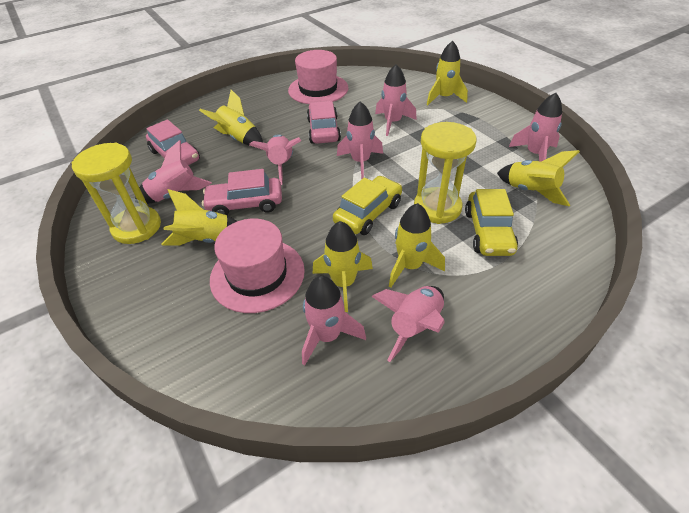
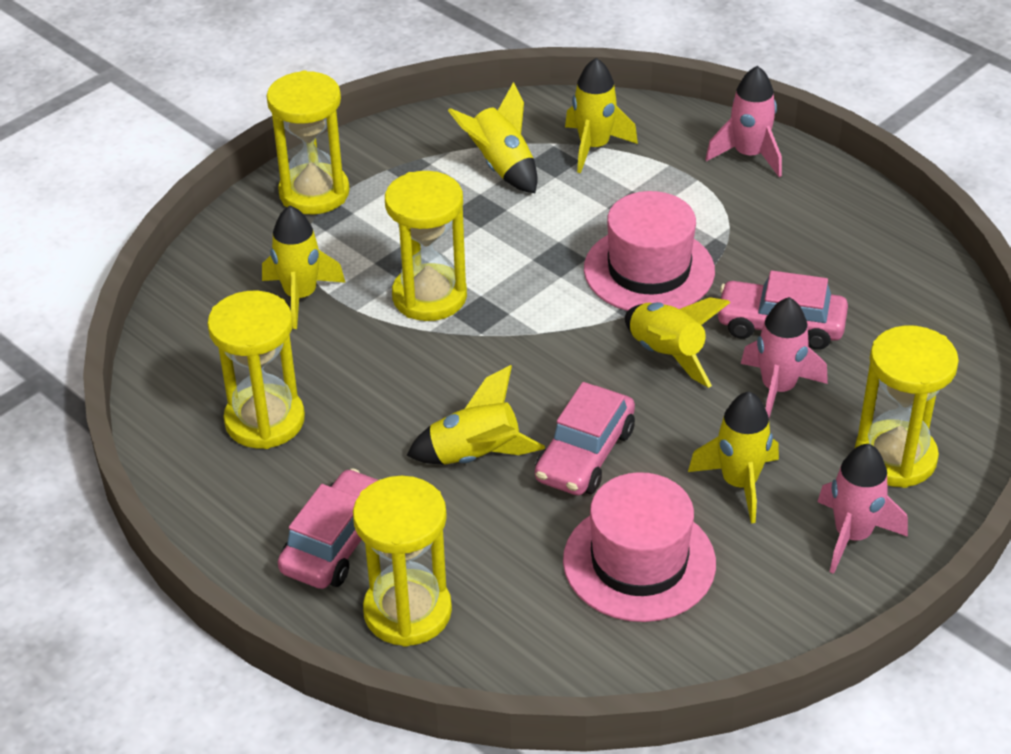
pink rocket: 7 -> 3
yellow car: 2 -> 0
yellow hourglass: 2 -> 5

